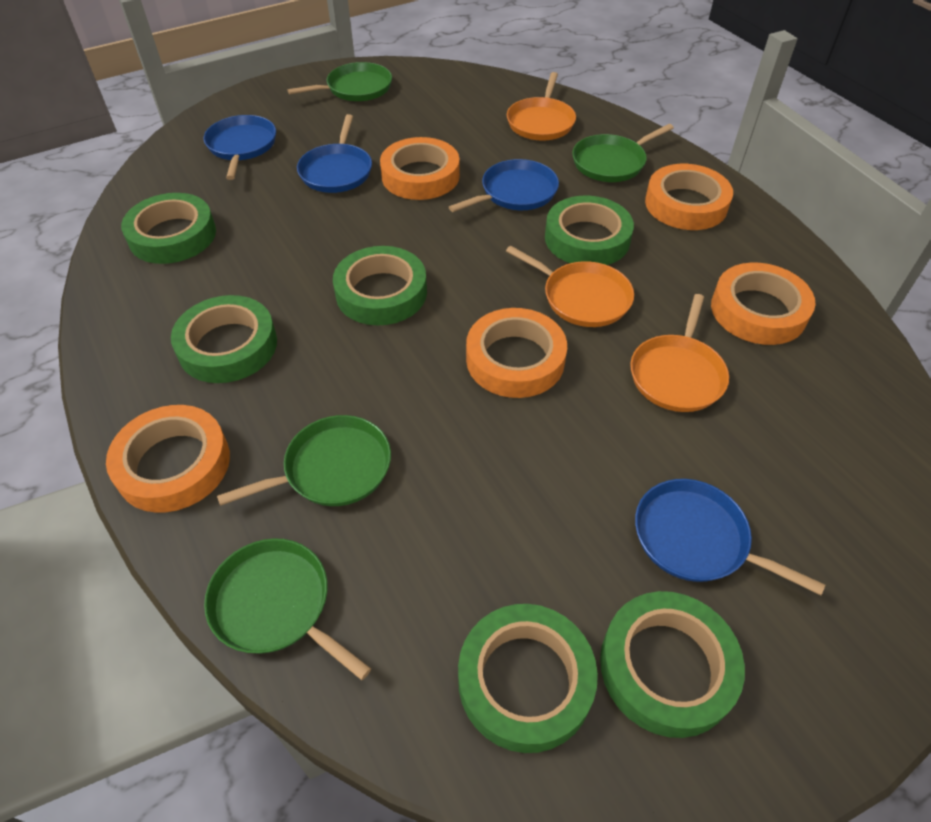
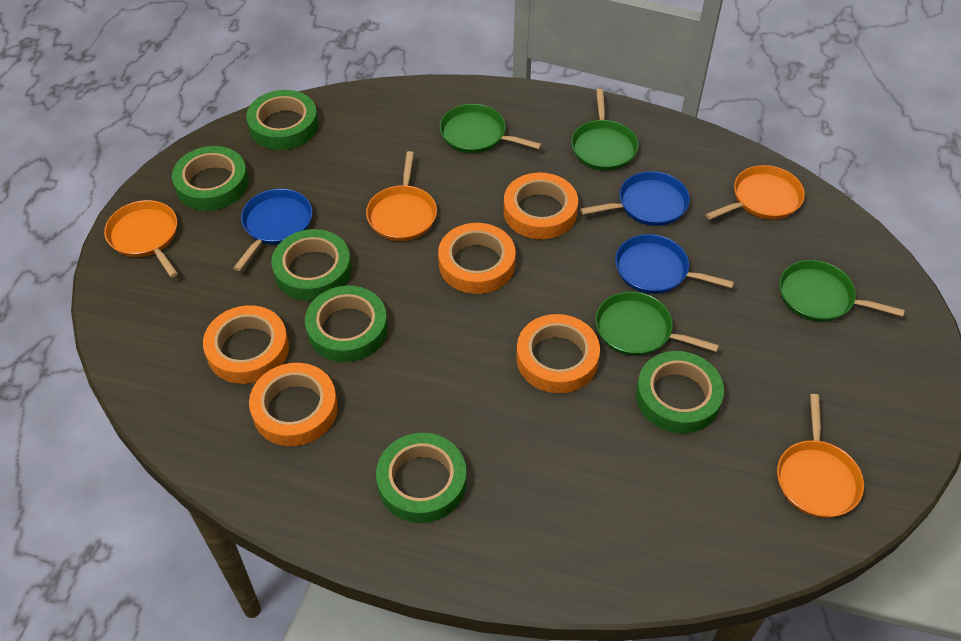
blue pan: 4 -> 3
orange pan: 3 -> 4

